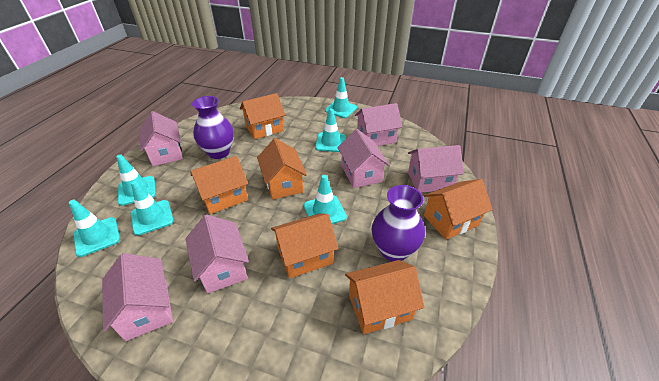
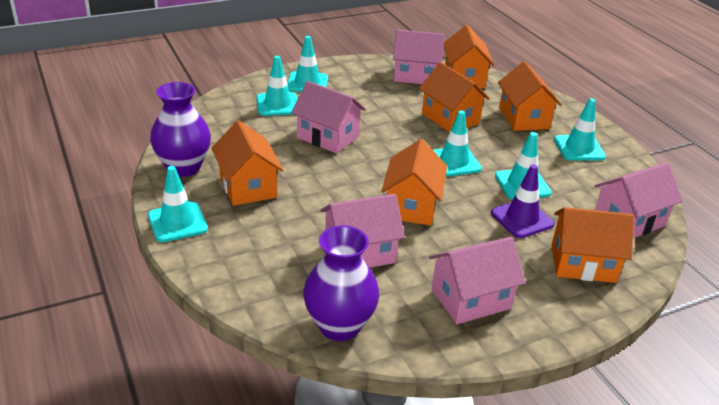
pink house: 6 -> 5
purple traffic cone: 0 -> 1

